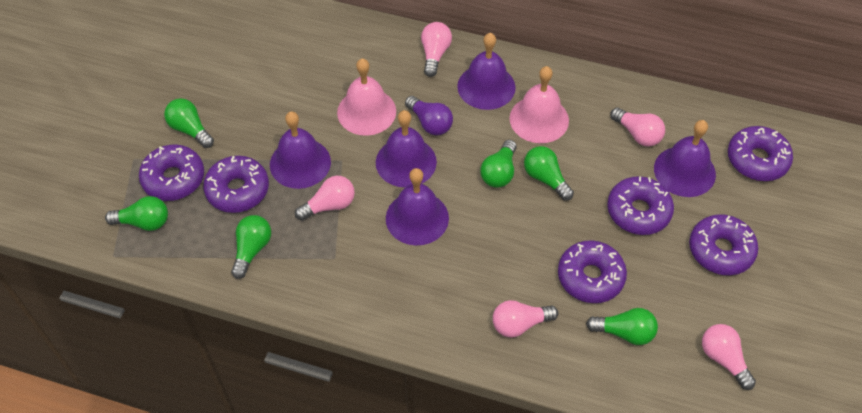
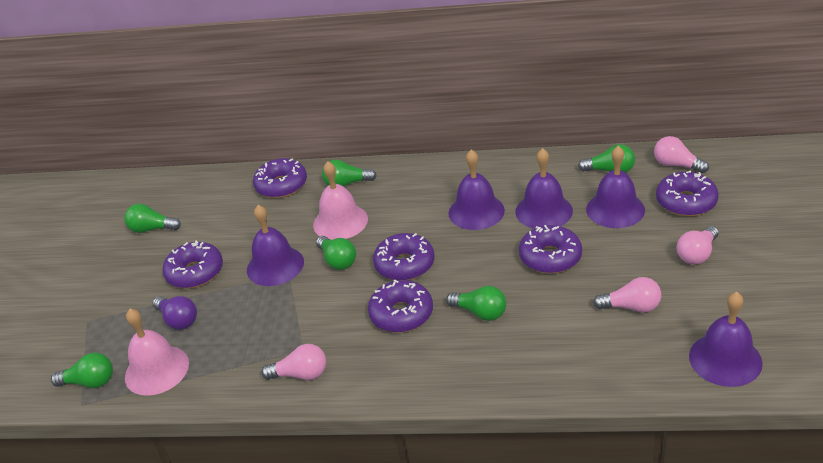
pink light bulb: 5 -> 4

